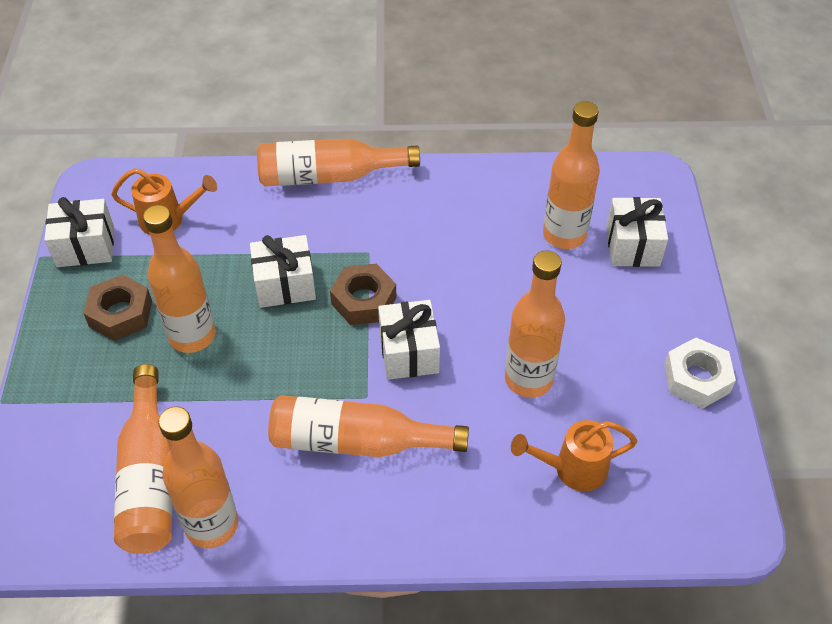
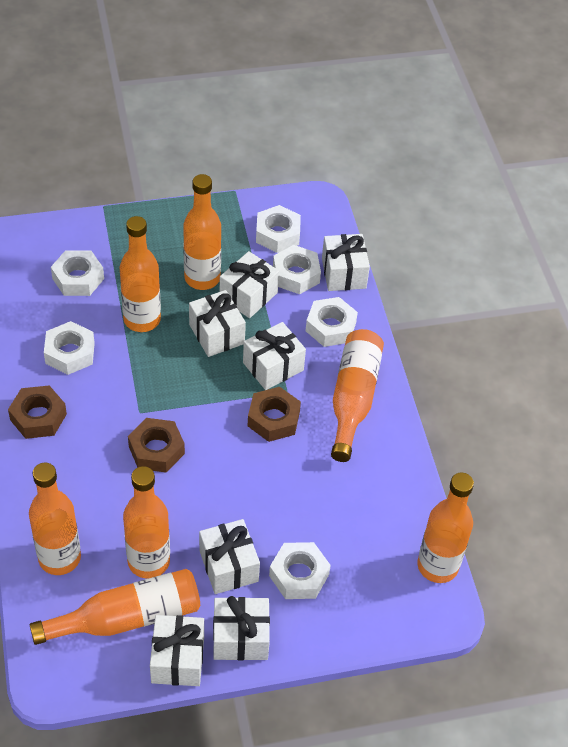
brown nut: 2 -> 3
orange watering can: 2 -> 0
white gift: 4 -> 7
white nut: 1 -> 6

